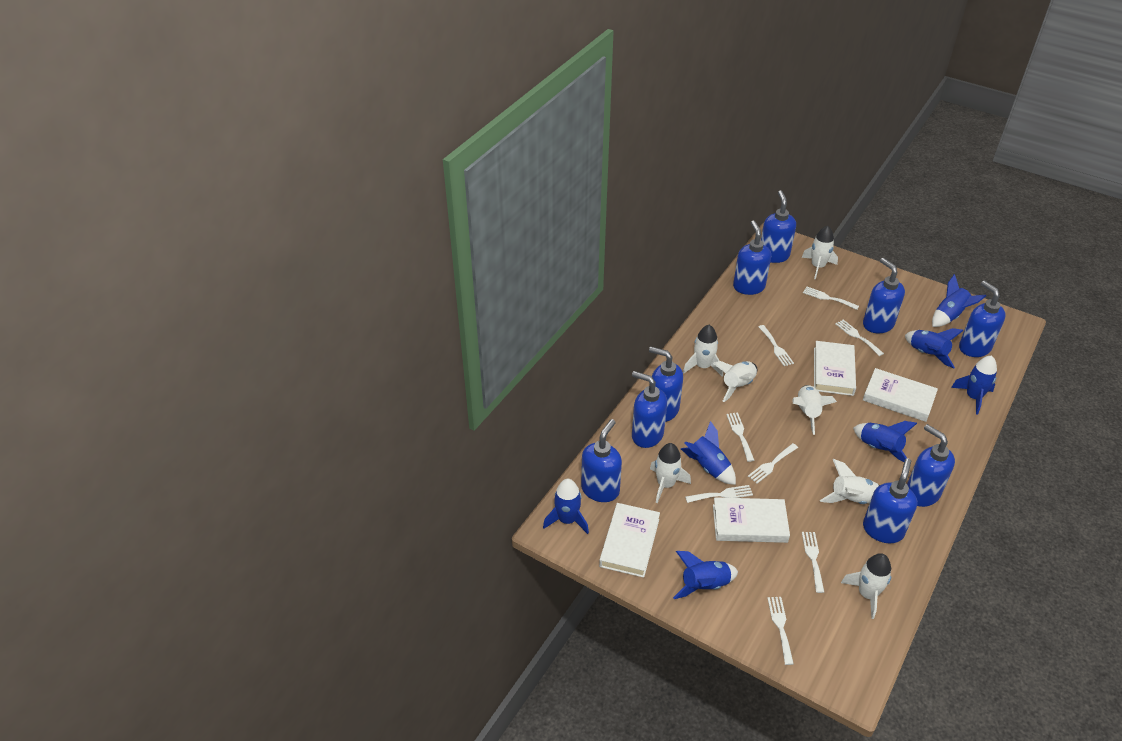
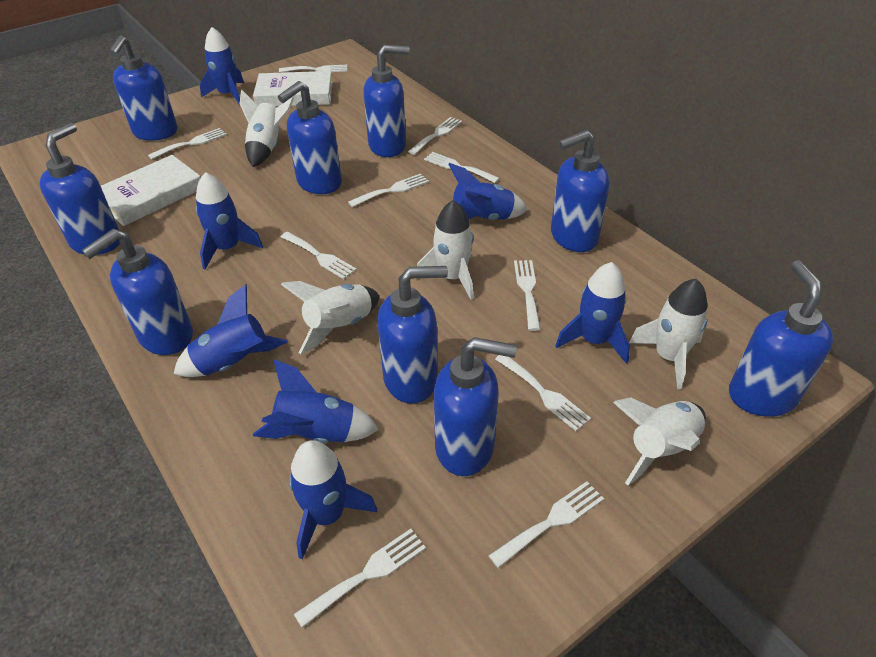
white book: 4 -> 2
white fork: 8 -> 10
white rocket: 7 -> 5

